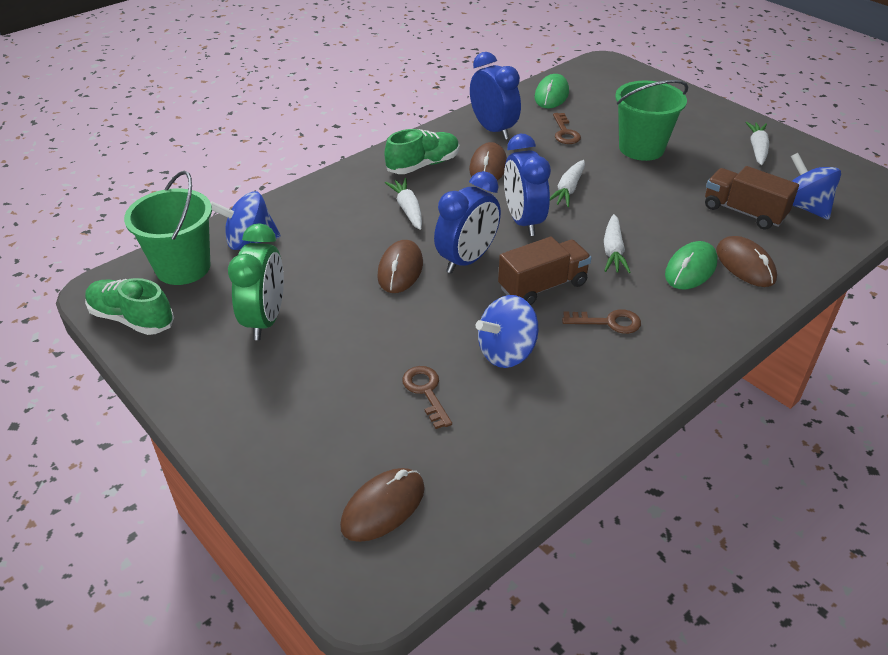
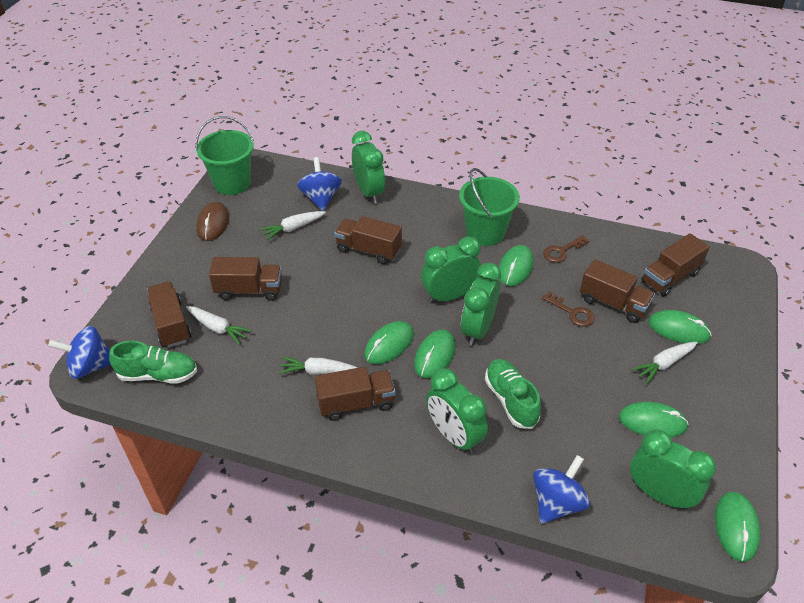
blue clock: 3 -> 0
brown key: 3 -> 2
brown mouse: 4 -> 1
brown truck: 2 -> 6
green clock: 1 -> 5
green mouse: 2 -> 6

